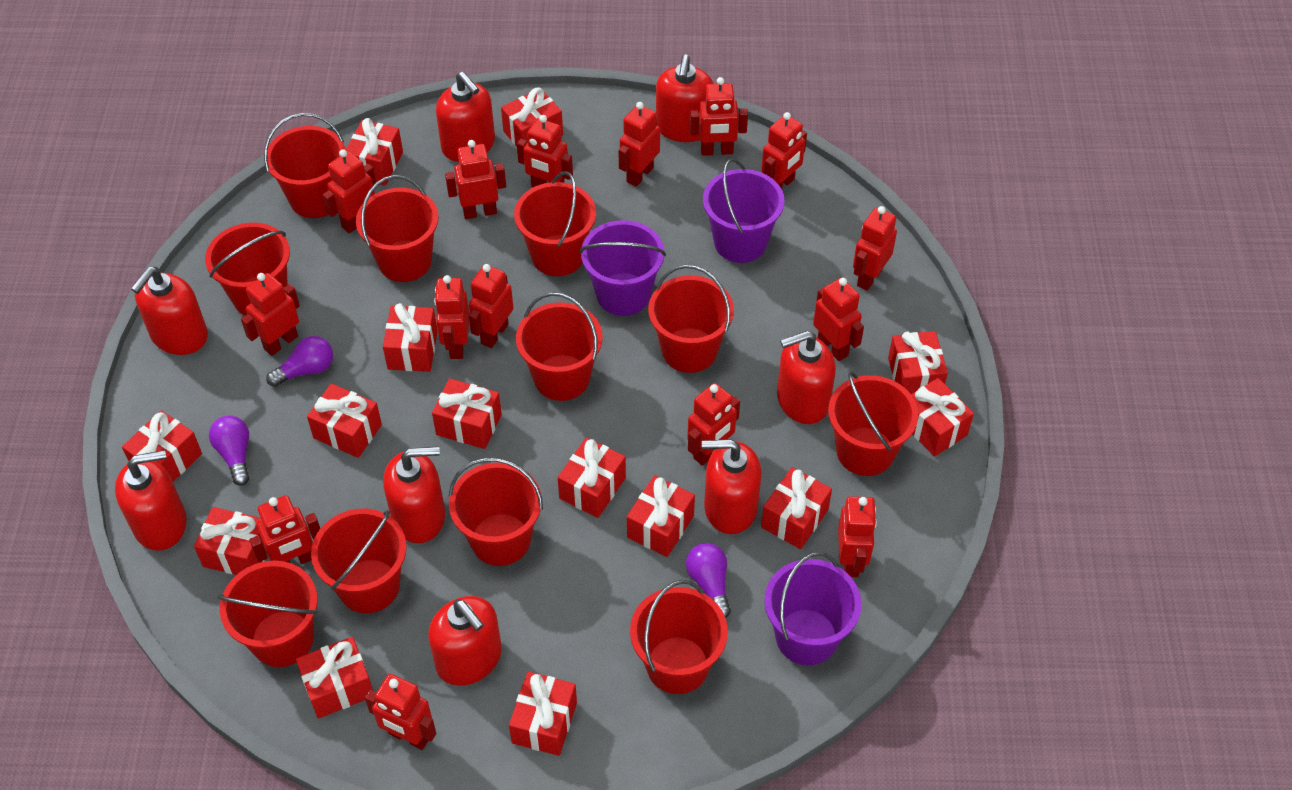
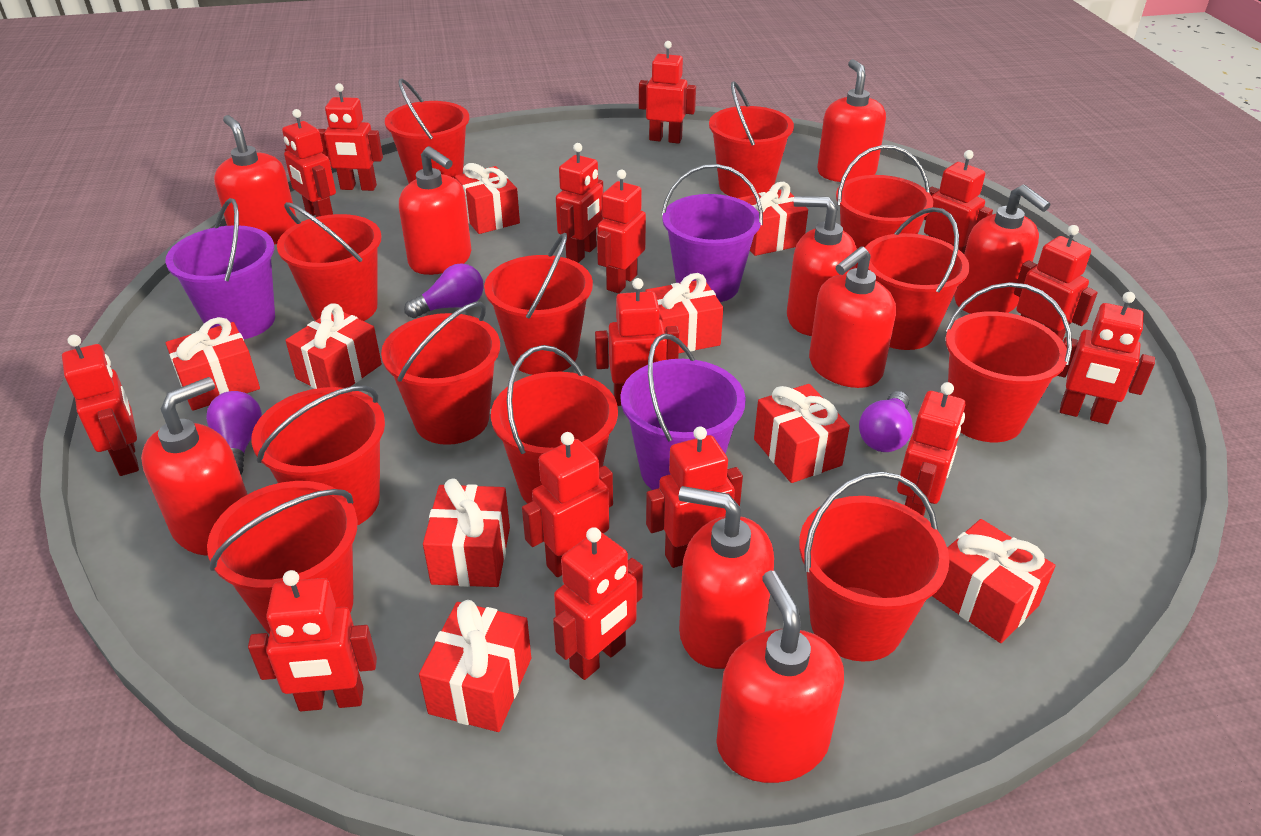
red bucket: 11 -> 12
red gift: 14 -> 9
red soap dispenser: 8 -> 9

